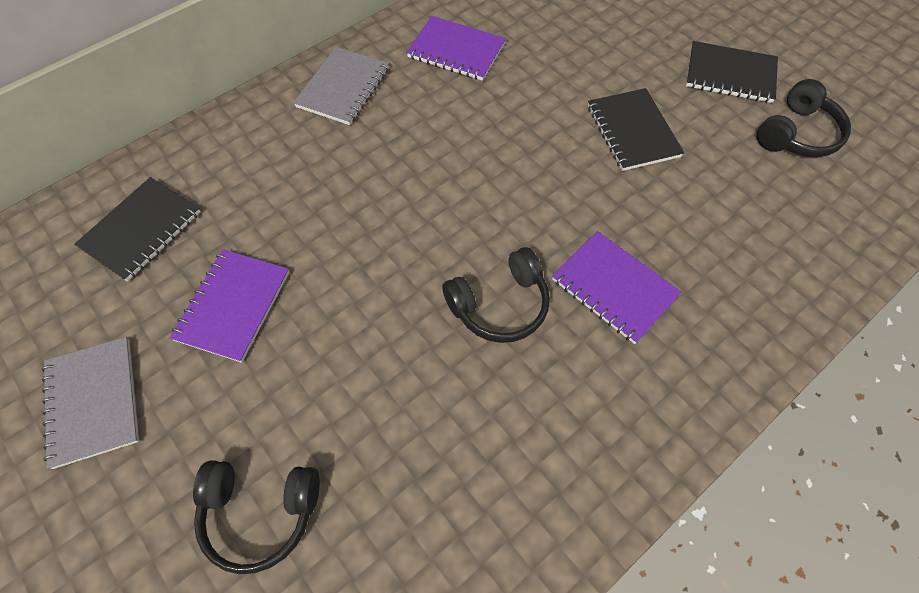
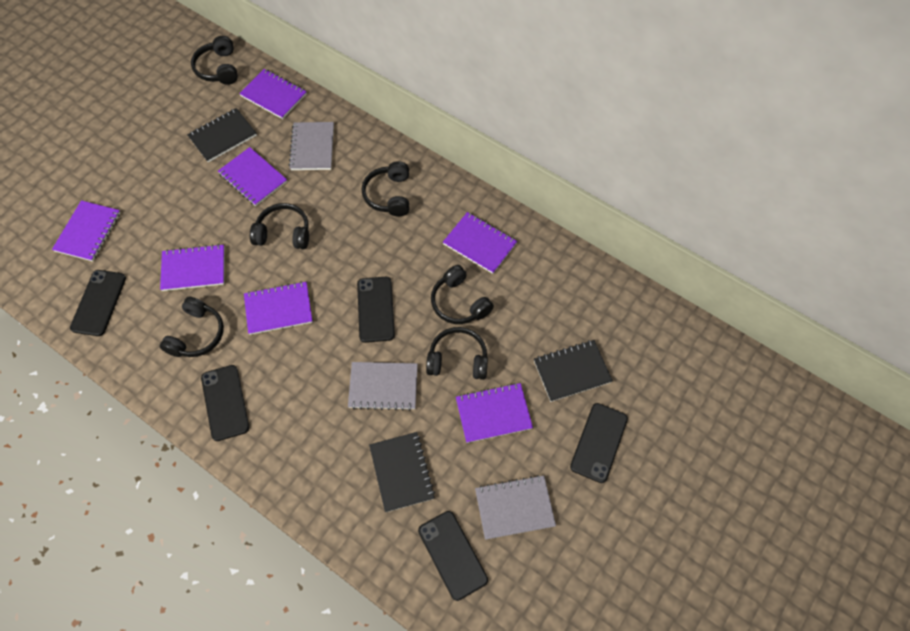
black headphones: 3 -> 6
black phone: 0 -> 5
grey notebook: 2 -> 3
purple notebook: 3 -> 7

